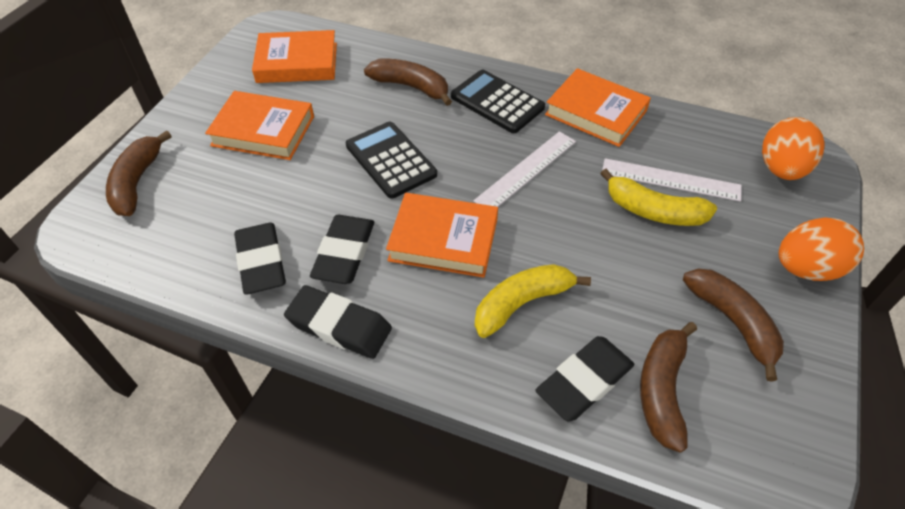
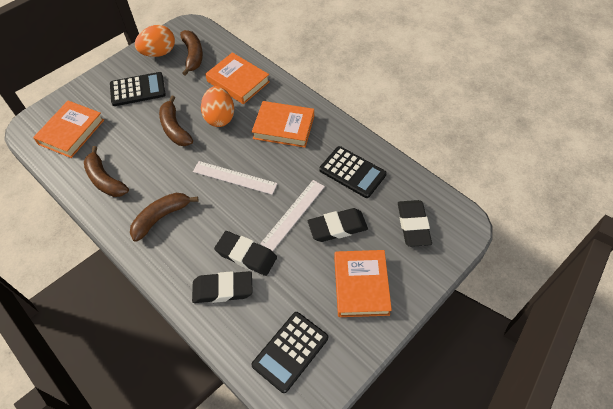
black calculator: 2 -> 3
yellow banana: 2 -> 0

